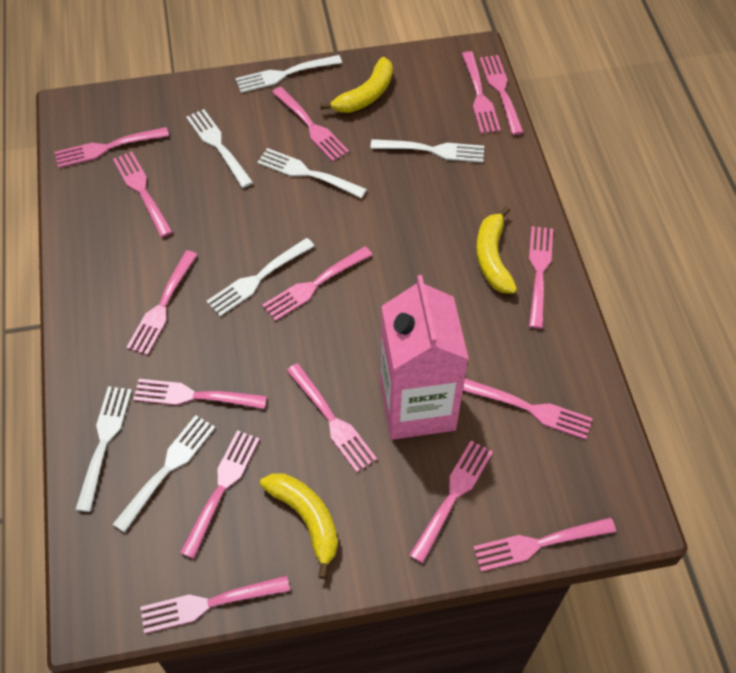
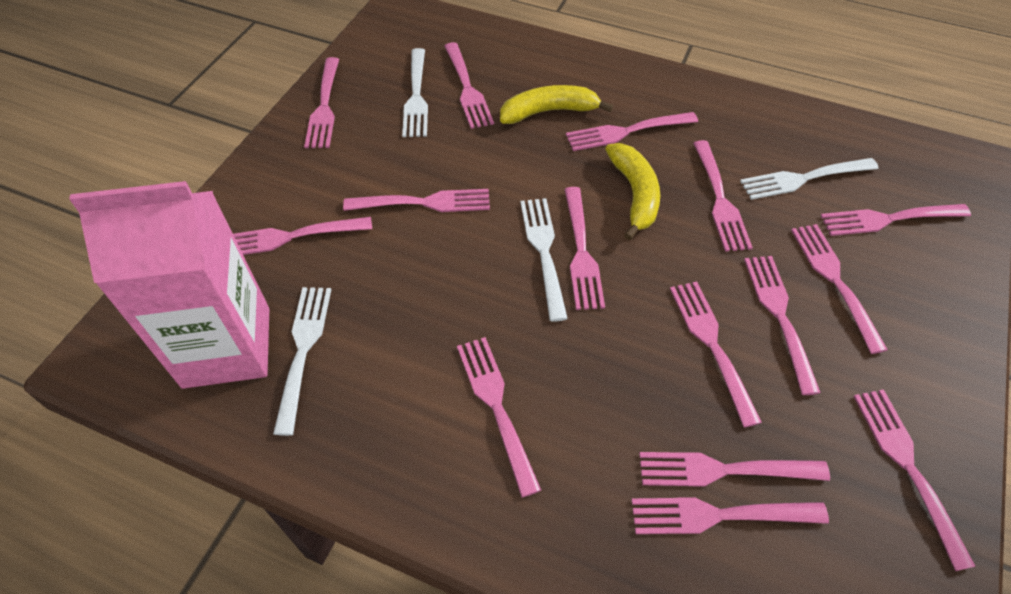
white fork: 7 -> 4
yellow banana: 3 -> 2

